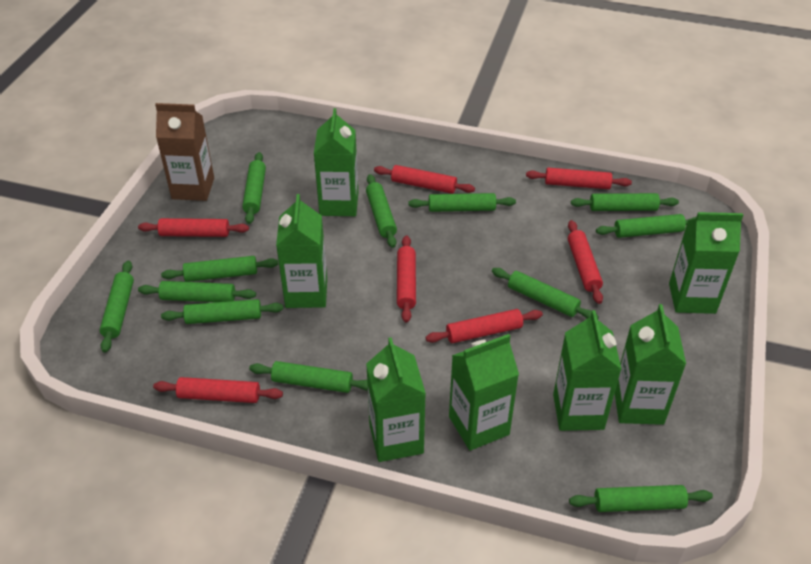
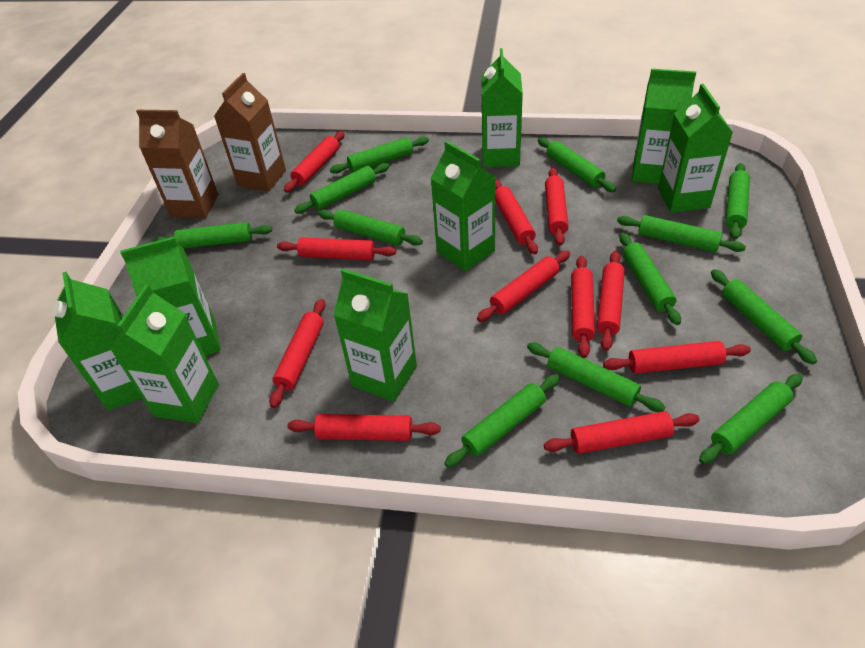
brown carton: 1 -> 2
green carton: 7 -> 8
red rolling pin: 7 -> 11

